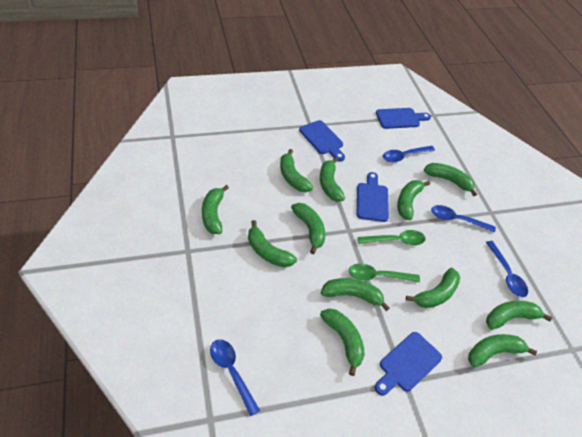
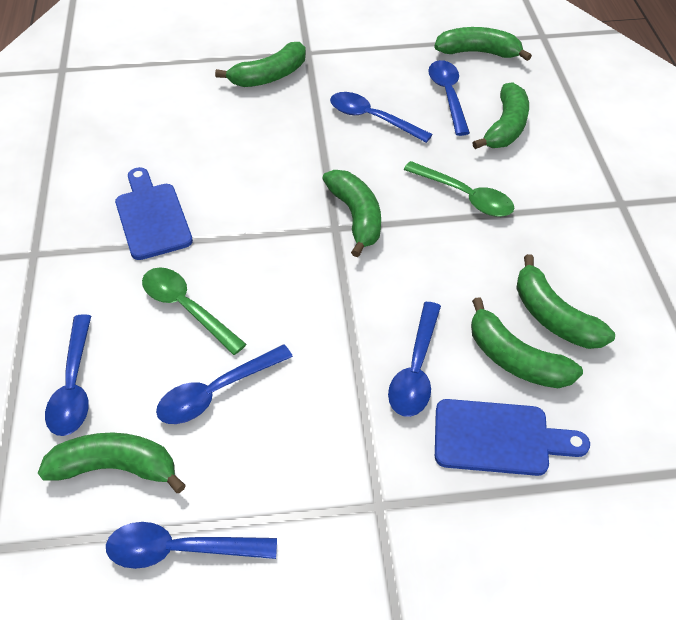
blue cutting board: 4 -> 2
blue spoon: 4 -> 6
green banana: 12 -> 7

